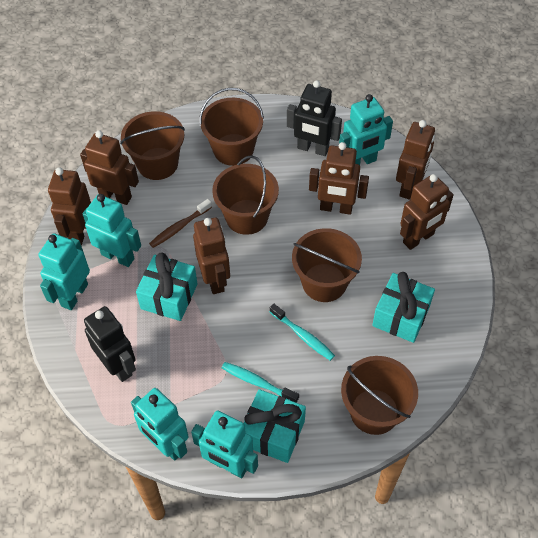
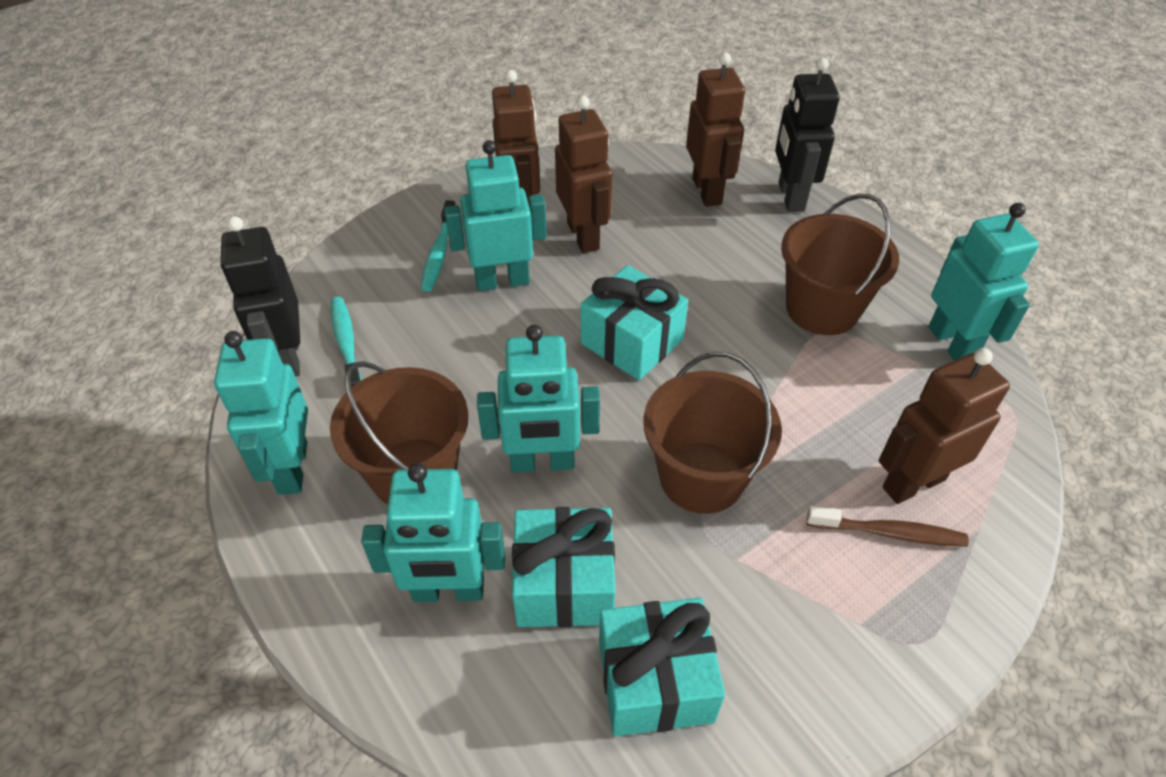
brown bucket: 5 -> 3
brown robot: 6 -> 4

